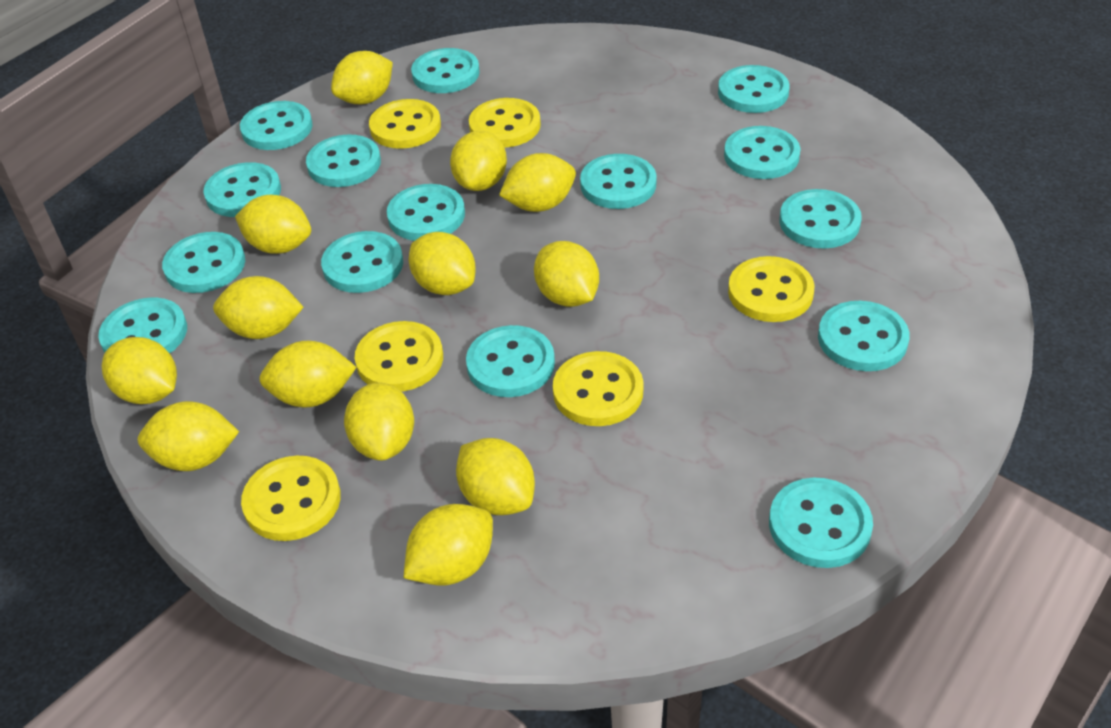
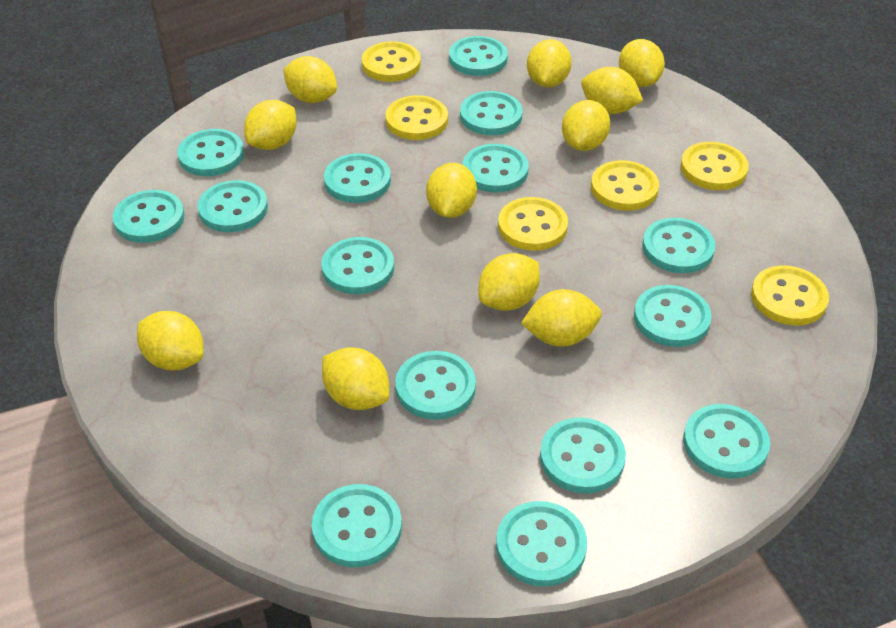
yellow lemon: 13 -> 11

